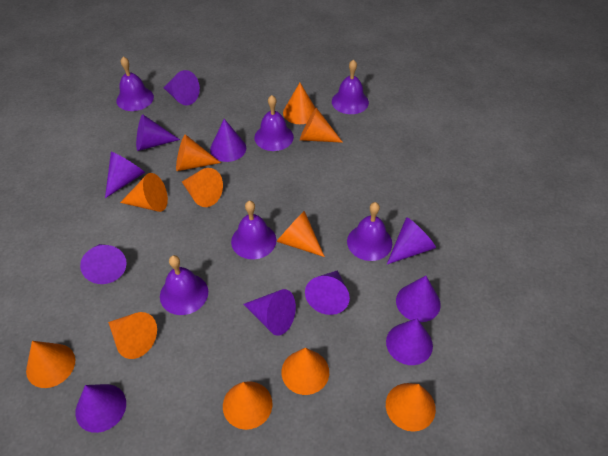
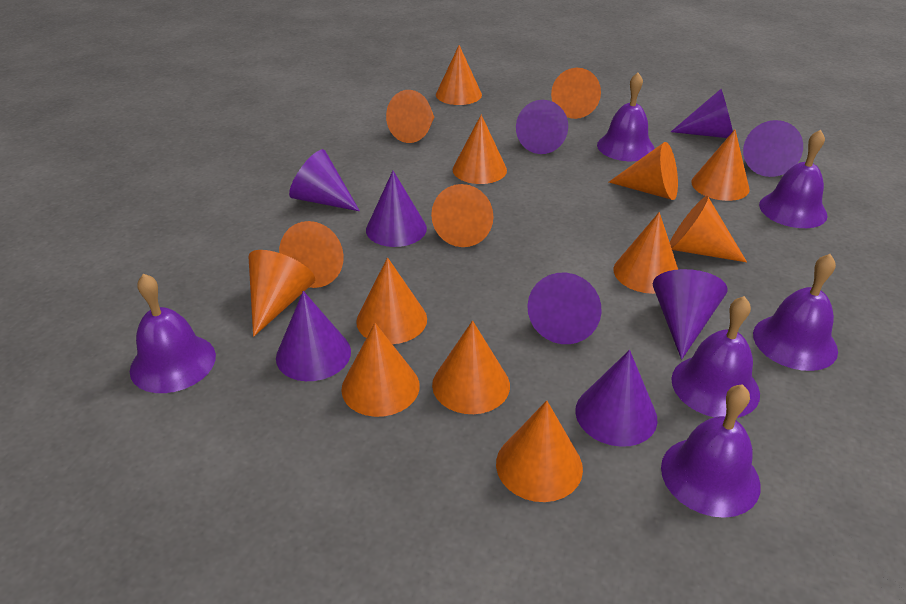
orange cone: 11 -> 15
purple cone: 11 -> 9

